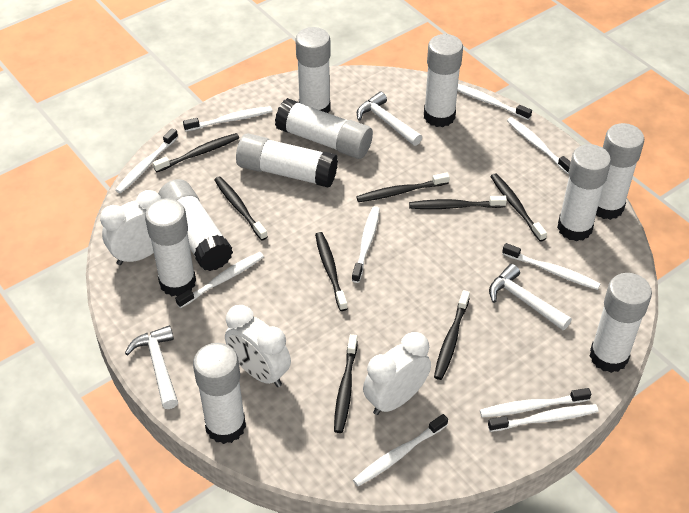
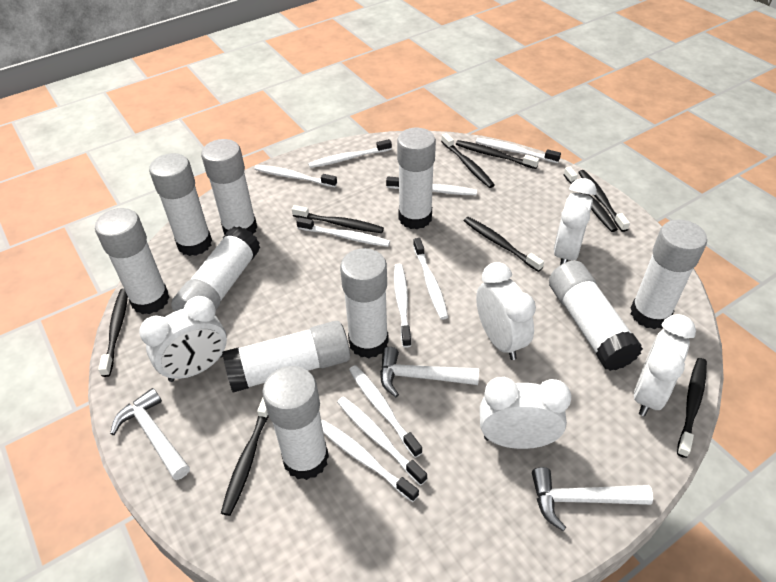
black toothbrush: 8 -> 9
white clock: 3 -> 5

